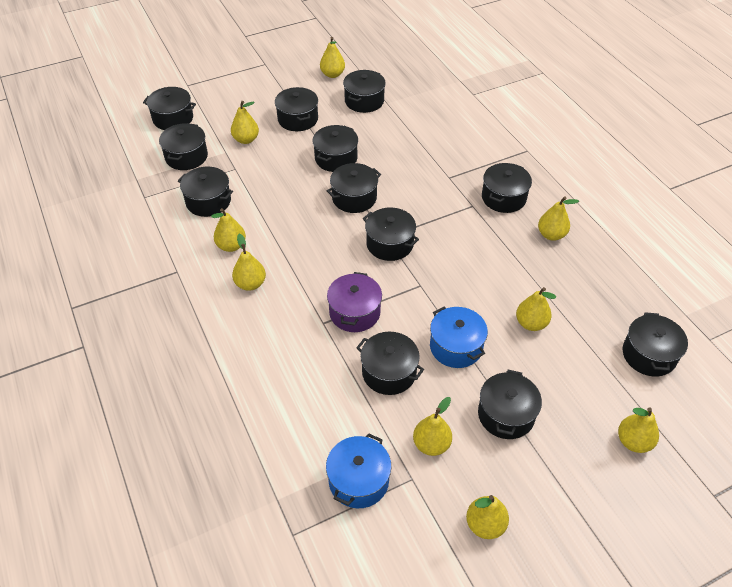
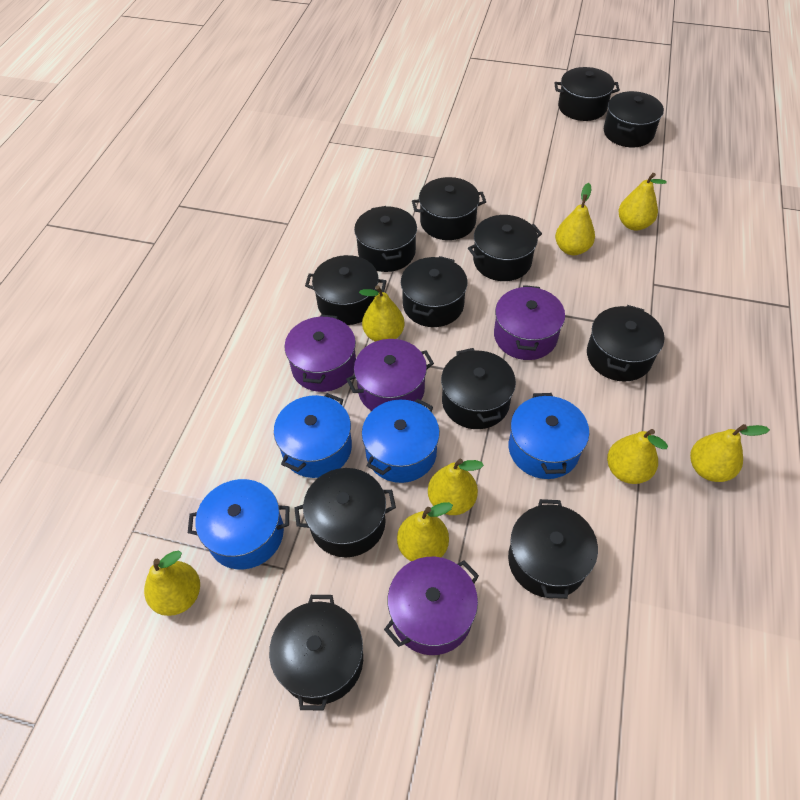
blue pot: 2 -> 4
purple pot: 1 -> 4
yellow pear: 9 -> 8

